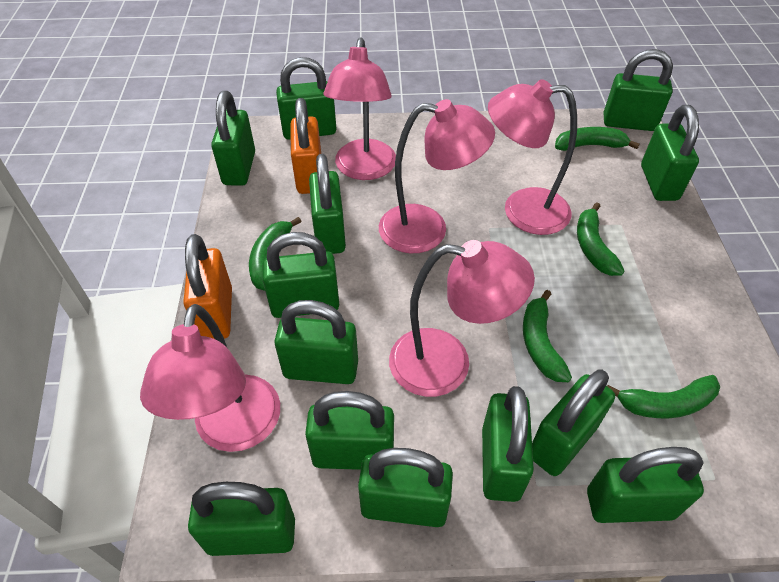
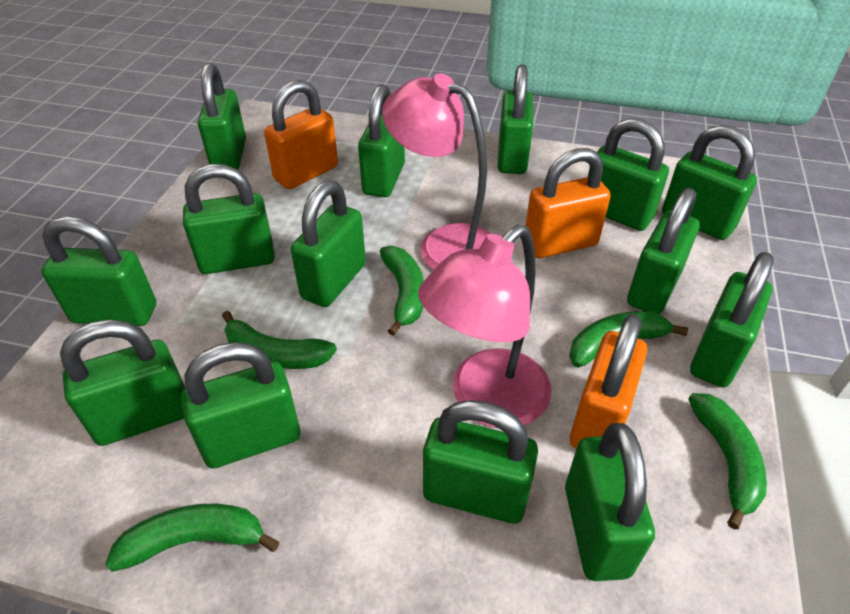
green padlock: 13 -> 14
orange padlock: 2 -> 3
pink lamp: 5 -> 2

